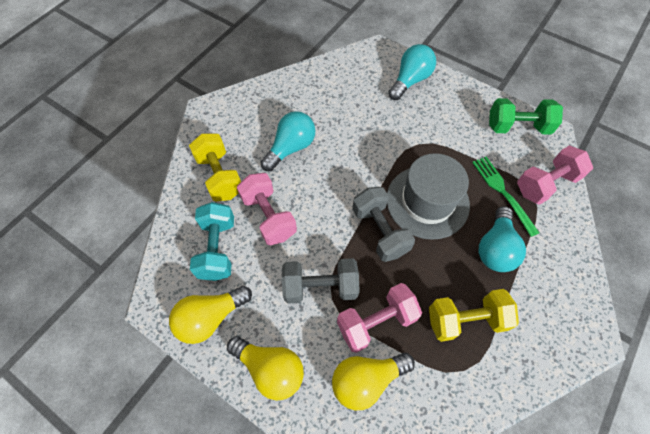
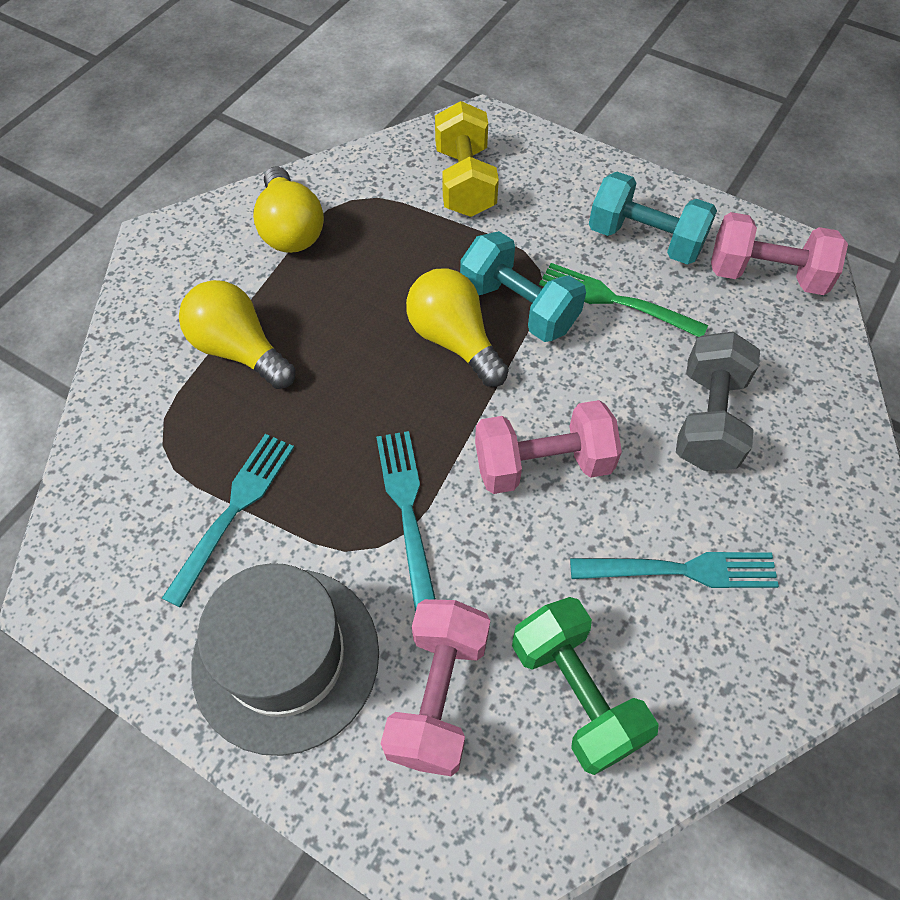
grey dumbbell: 2 -> 1
turquoise dumbbell: 1 -> 2
turquoise fork: 0 -> 3
turquoise light bulb: 3 -> 0
yellow dumbbell: 2 -> 1

